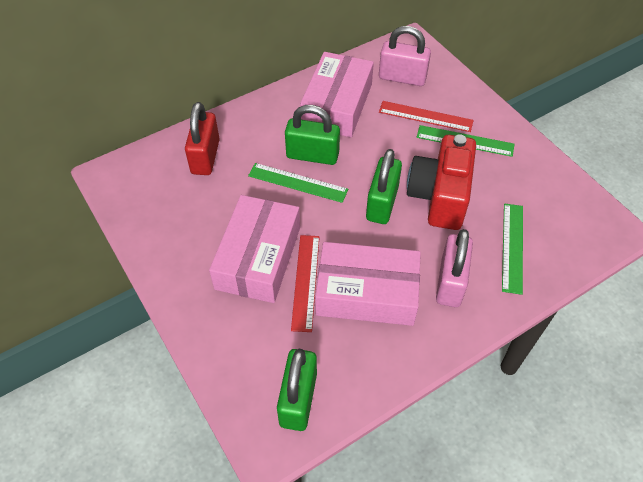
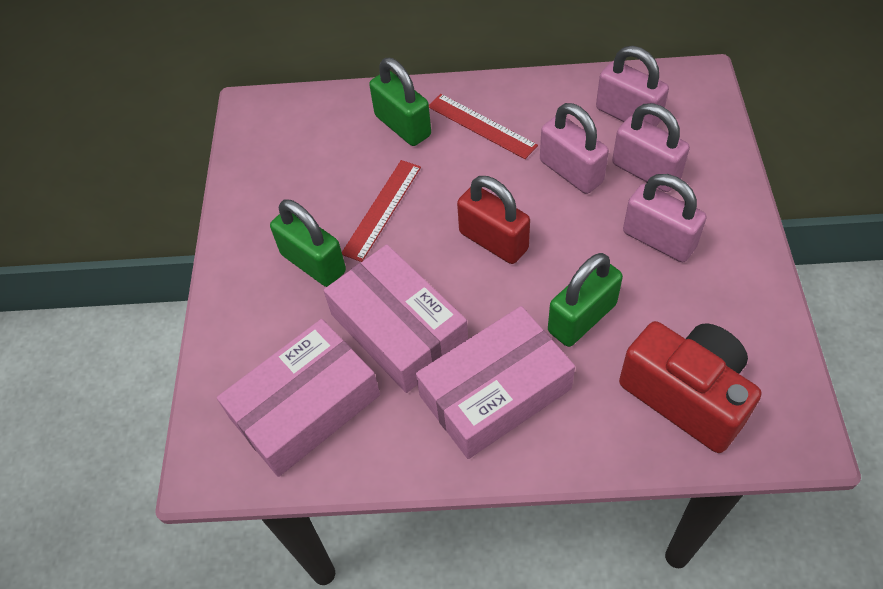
green ruler: 3 -> 0
pink padlock: 2 -> 4

